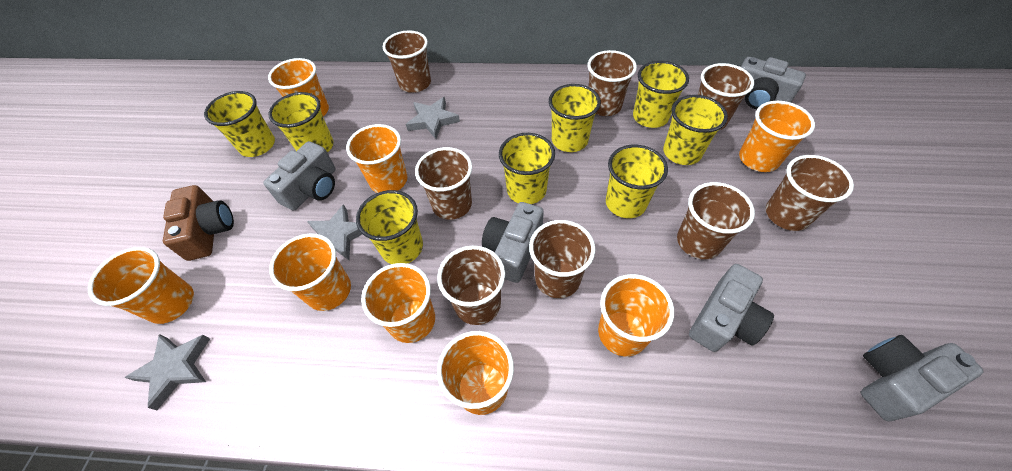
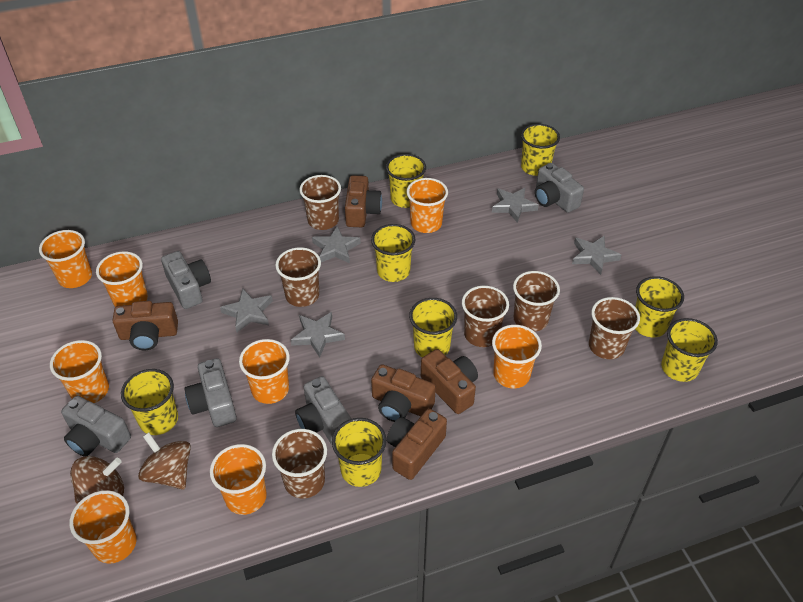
brown camera: 1 -> 5
brown cup: 8 -> 6
brown spinning top: 0 -> 2
grey star: 3 -> 5

